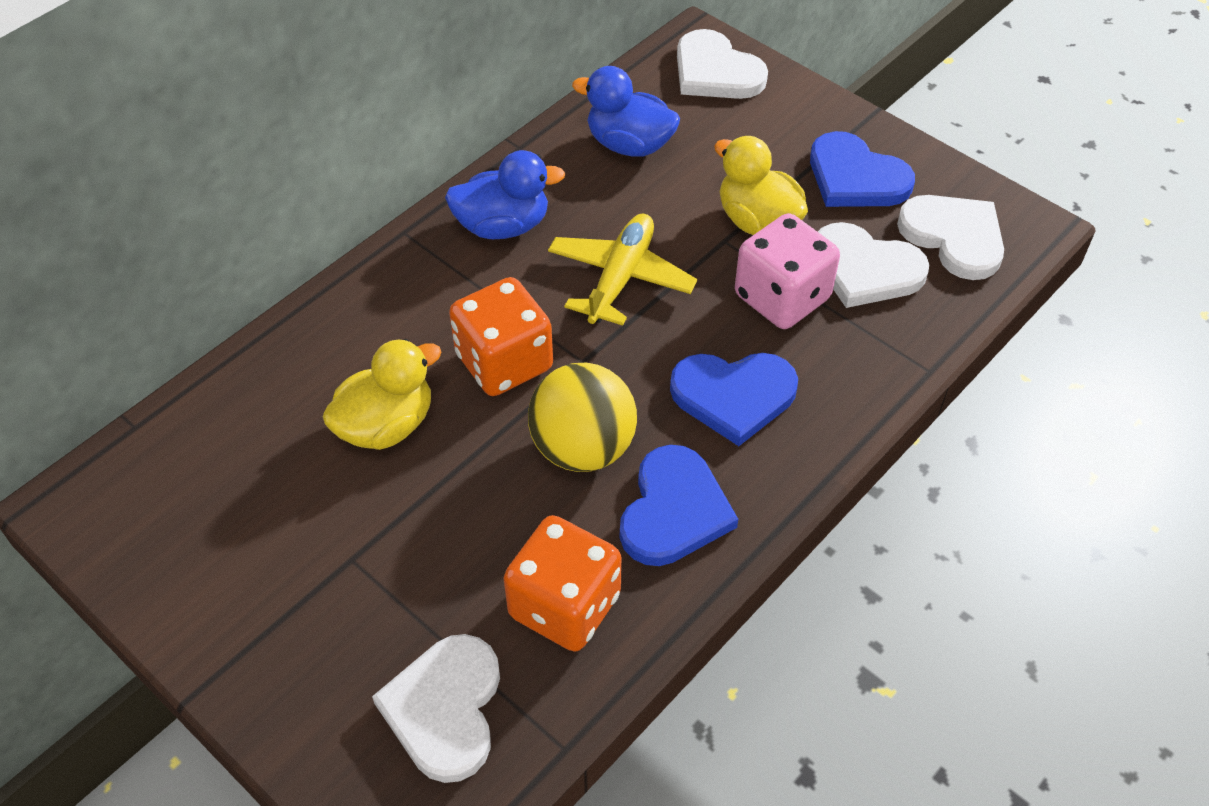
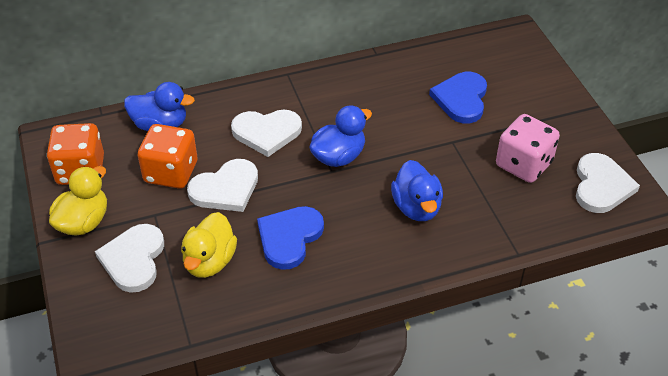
blue duck: 2 -> 3
blue heart: 3 -> 2
yellow ball: 1 -> 0
yellow plane: 1 -> 0

